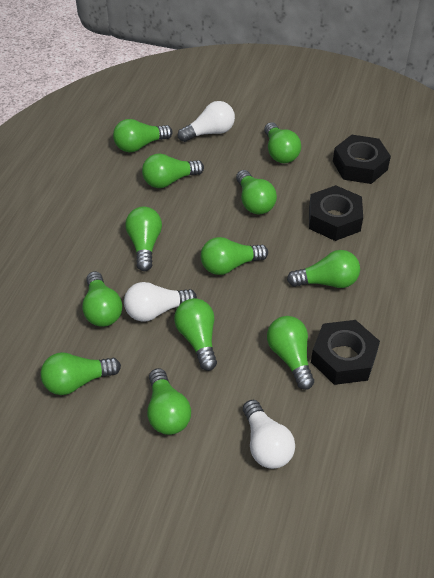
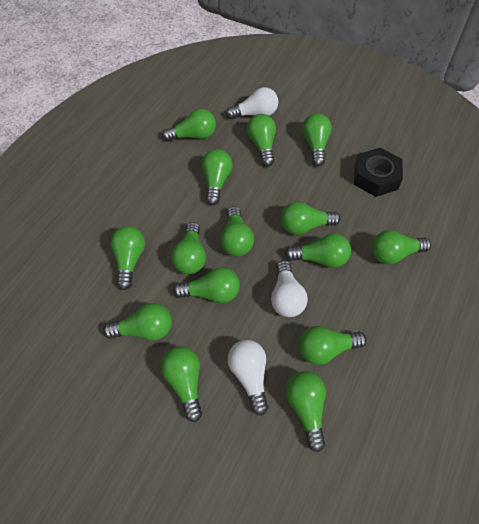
black nut: 3 -> 1
green light bulb: 12 -> 15

